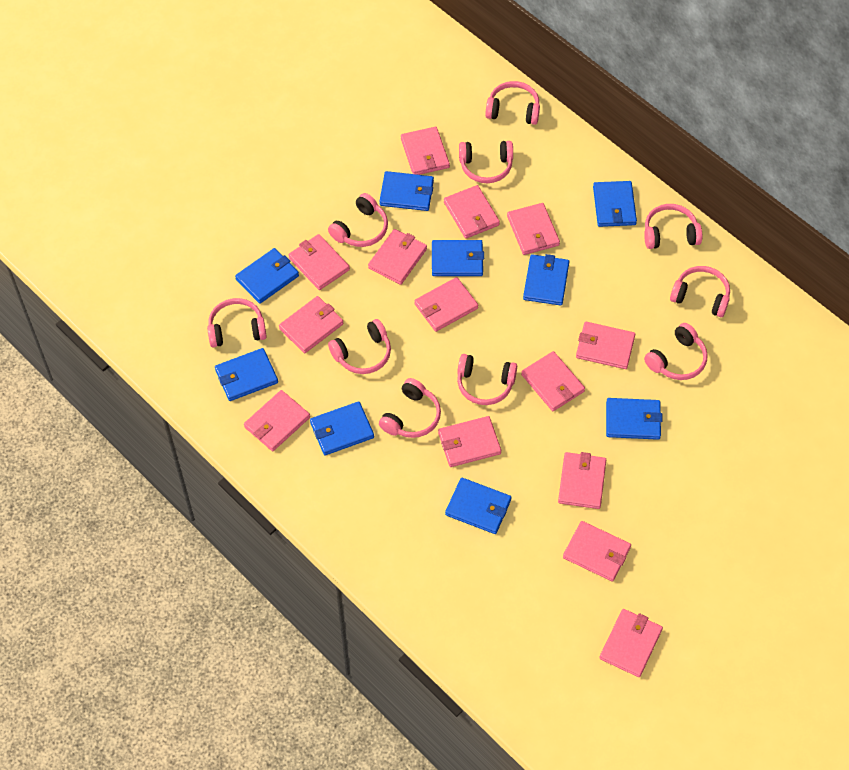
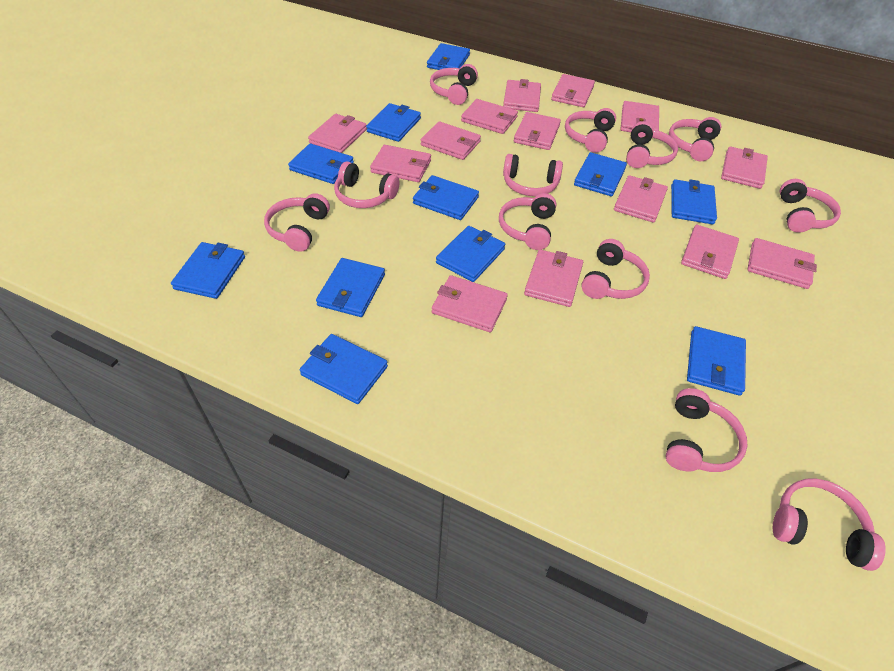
blue wallet: 9 -> 11
pink headphones: 10 -> 12

